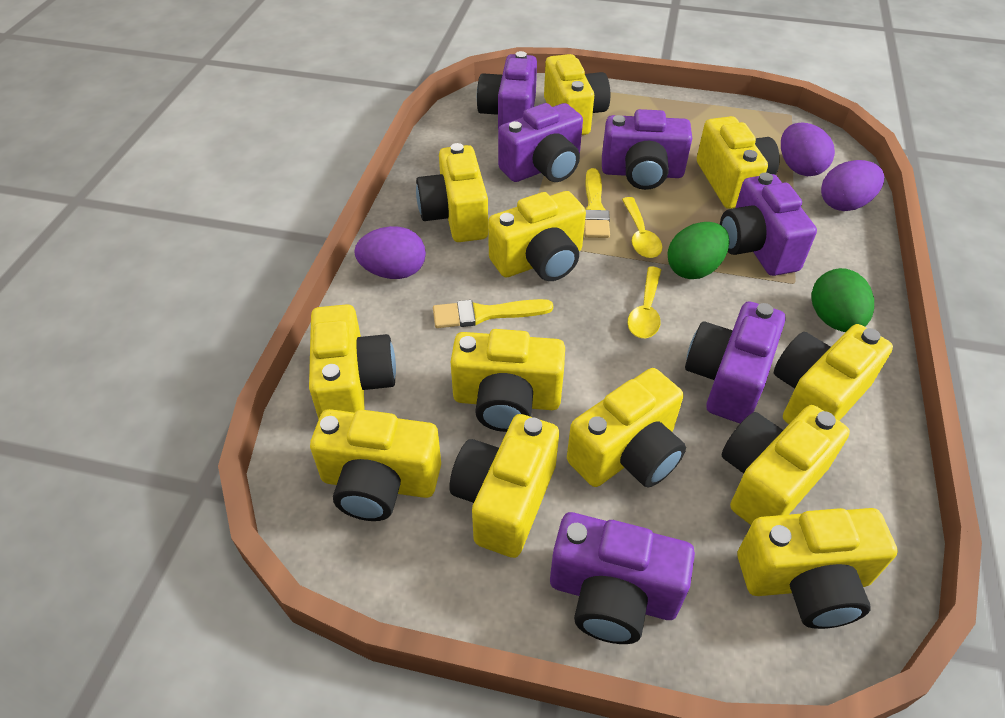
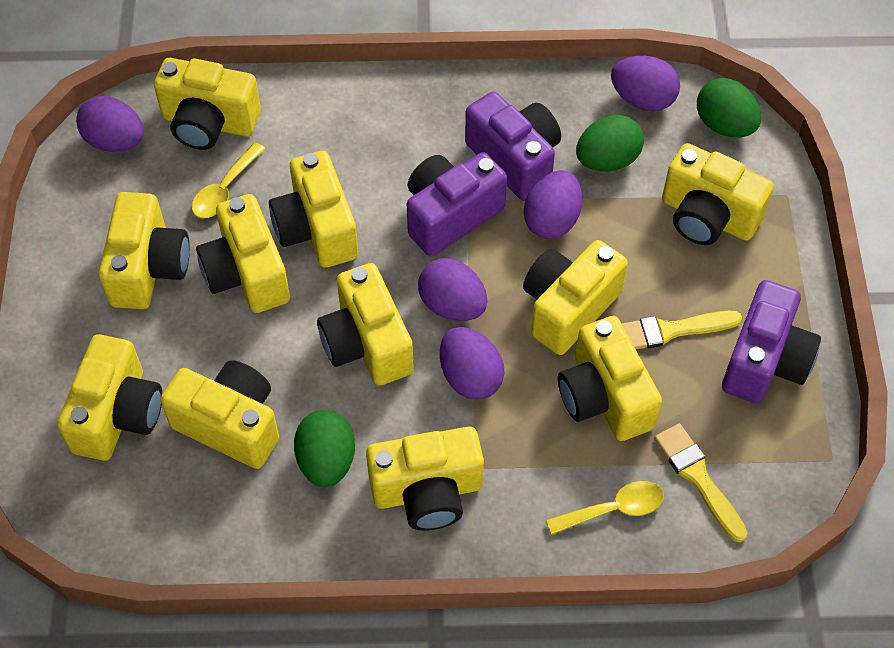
green egg: 2 -> 3
purple camera: 6 -> 3
purple egg: 3 -> 5
yellow camera: 12 -> 11

